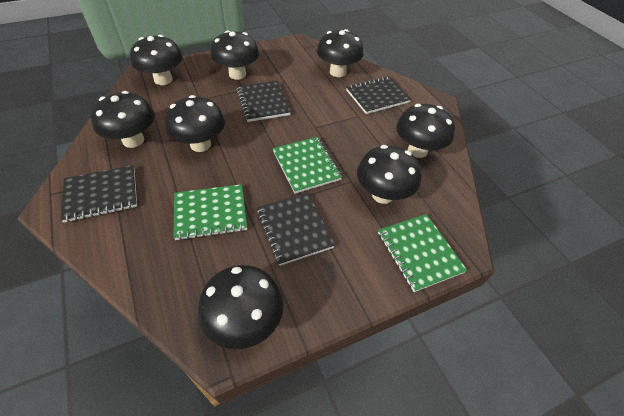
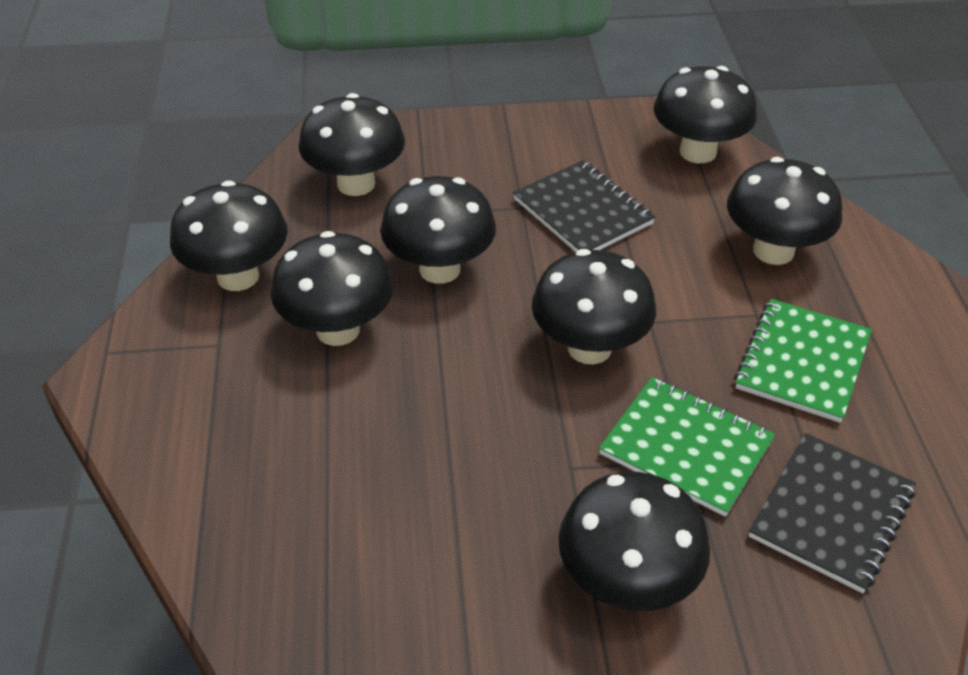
black notebook: 4 -> 2
green notebook: 3 -> 2

